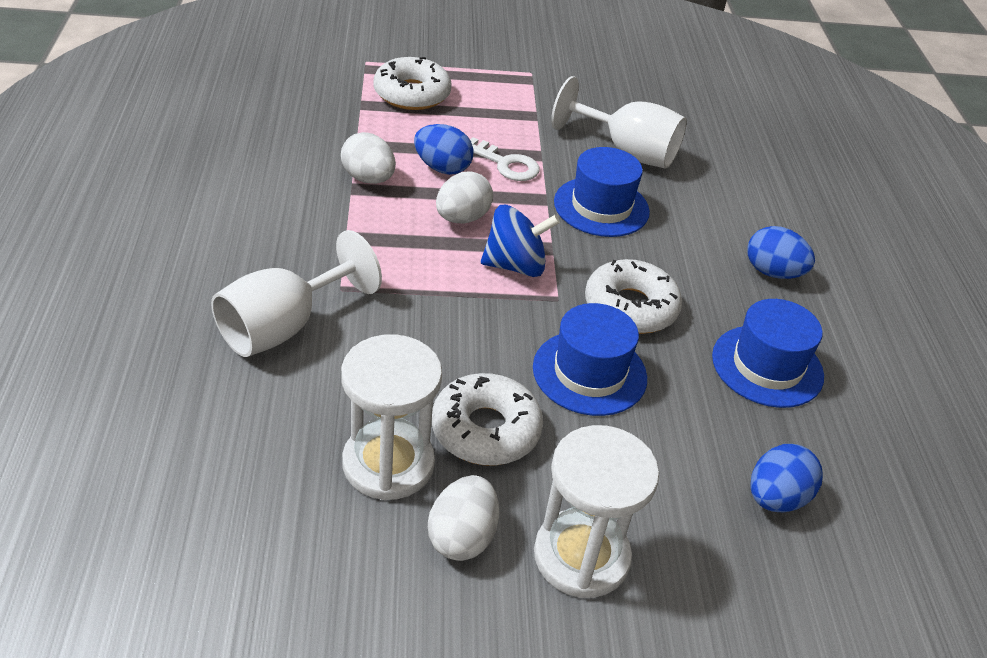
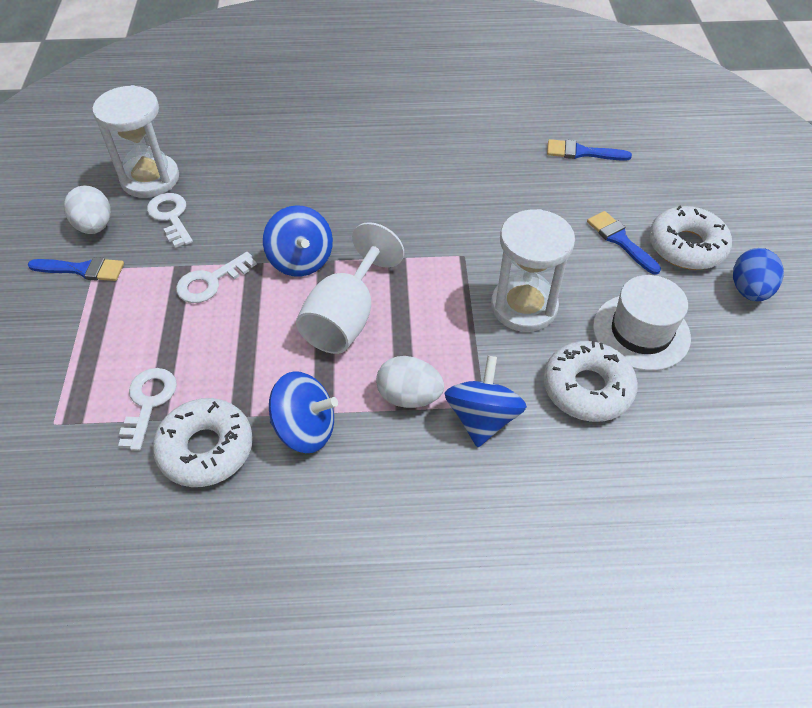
blue brush: 0 -> 3
blue egg: 3 -> 1
blue hat: 3 -> 0
blue spinning top: 1 -> 3
white egg: 3 -> 2
white goblet: 2 -> 1
white hat: 0 -> 1
white key: 1 -> 3

